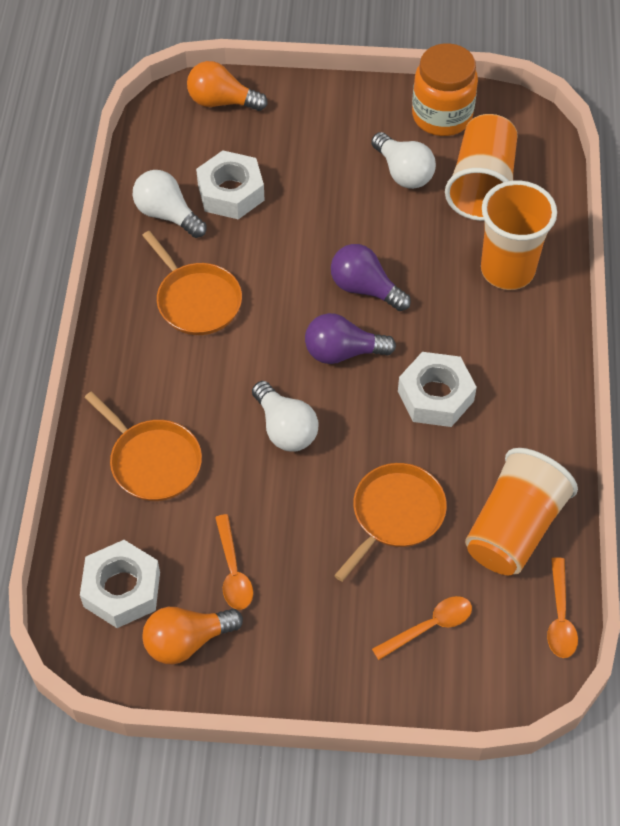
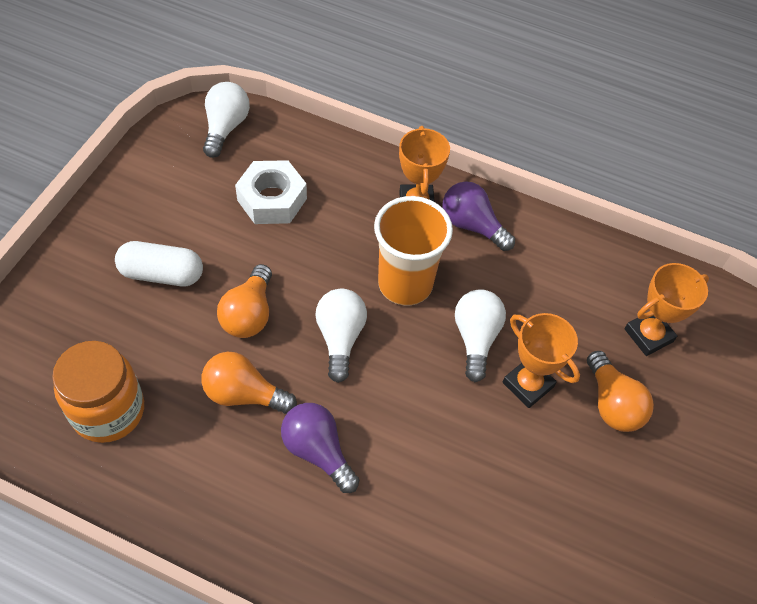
orange cup: 3 -> 1
orange light bulb: 2 -> 3
orange pan: 3 -> 0
orange spoon: 3 -> 0
orange trophy: 0 -> 3
white capsule: 0 -> 1
white nut: 3 -> 1

